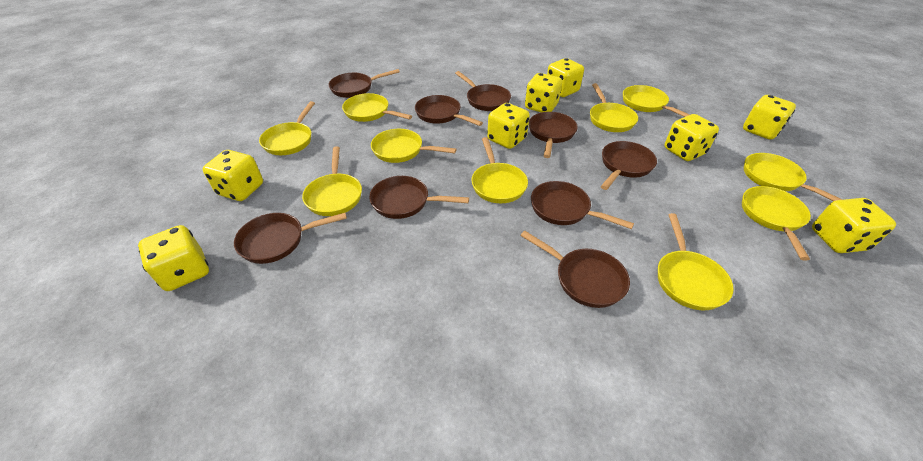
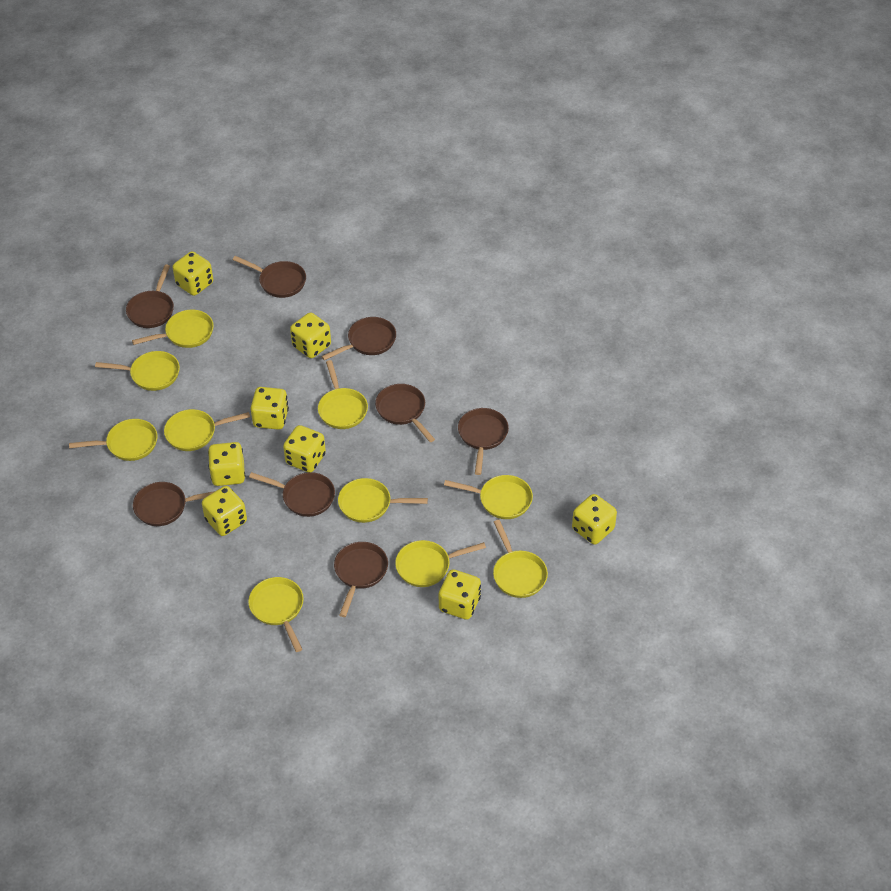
brown pan: 9 -> 8

